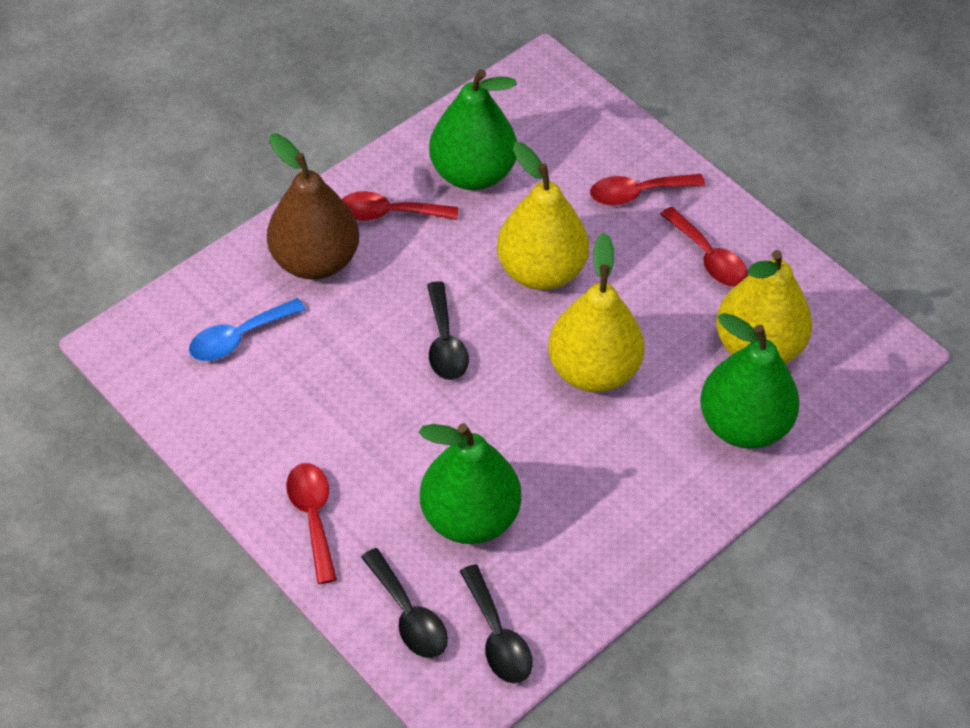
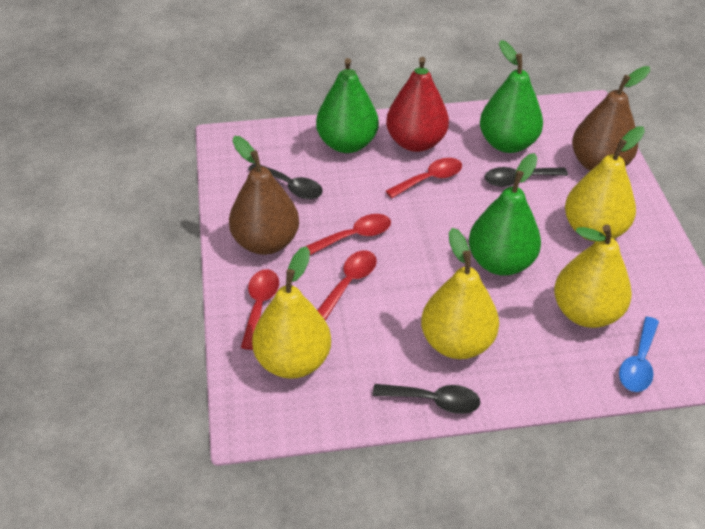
brown pear: 1 -> 2
red pear: 0 -> 1
yellow pear: 3 -> 4

